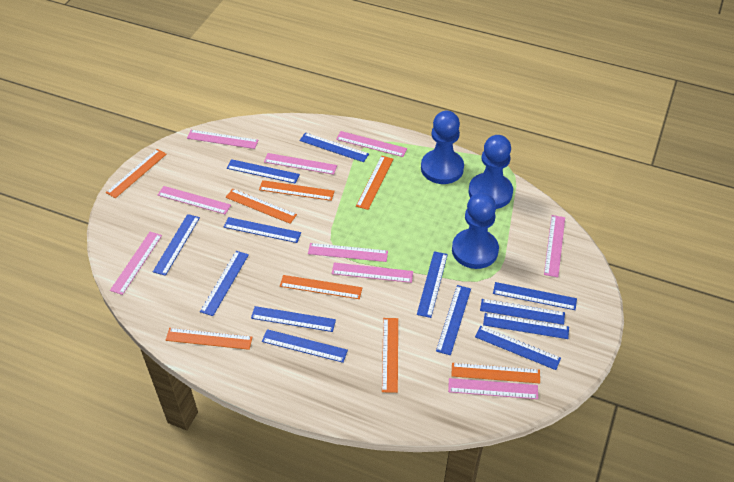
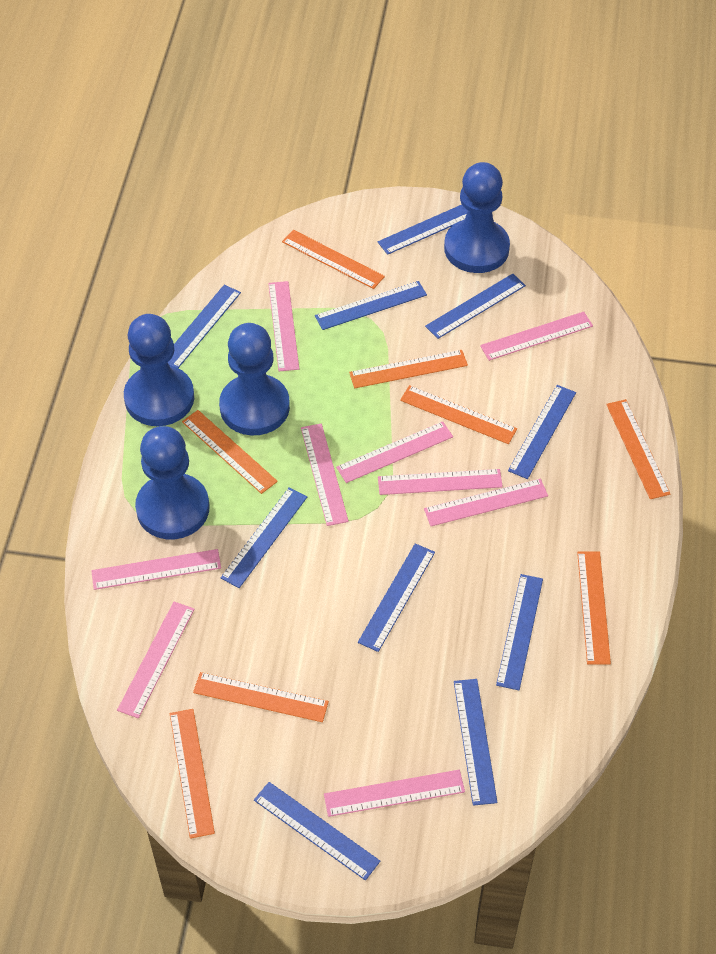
blue pawn: 3 -> 4
blue ruler: 13 -> 10

